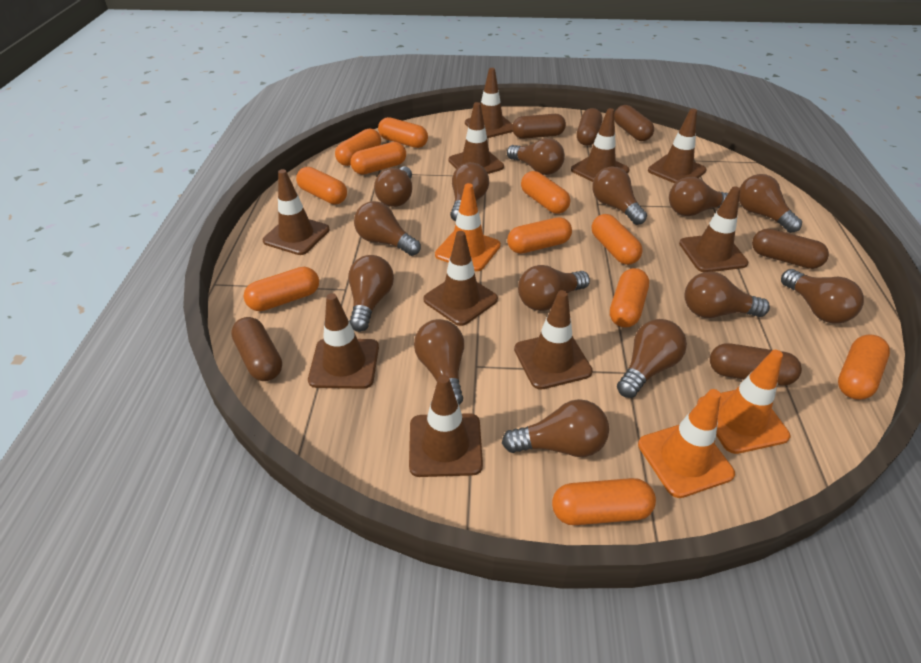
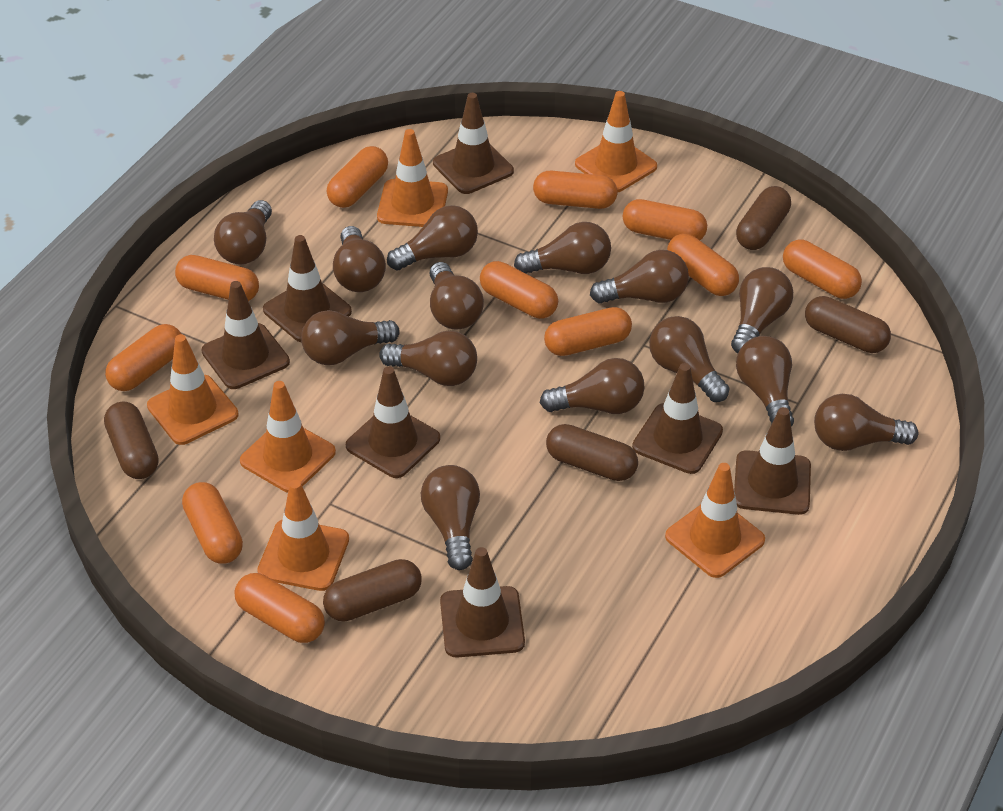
brown capsule: 6 -> 5
brown traffic cone: 10 -> 7
orange traffic cone: 3 -> 6

